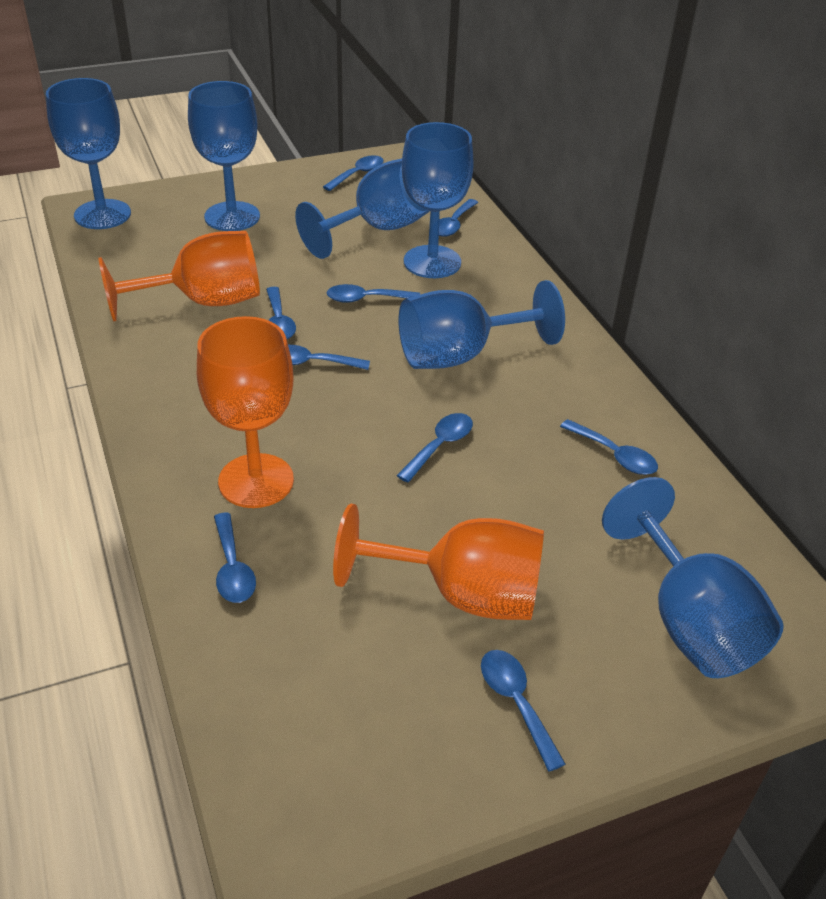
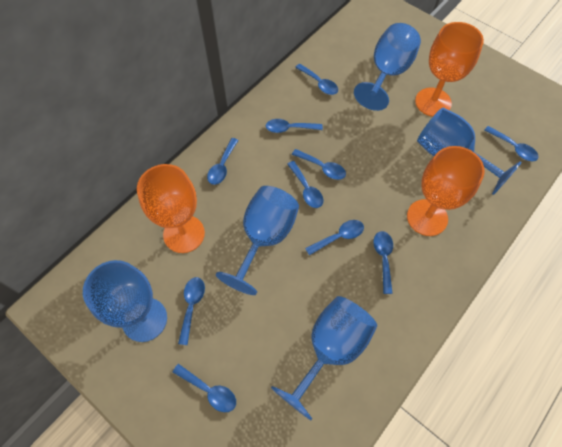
blue goblet: 6 -> 5
blue spoon: 9 -> 10

